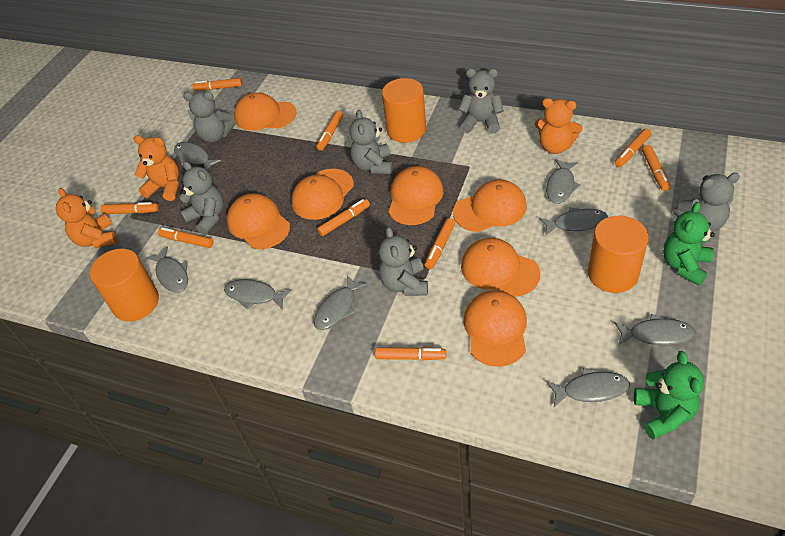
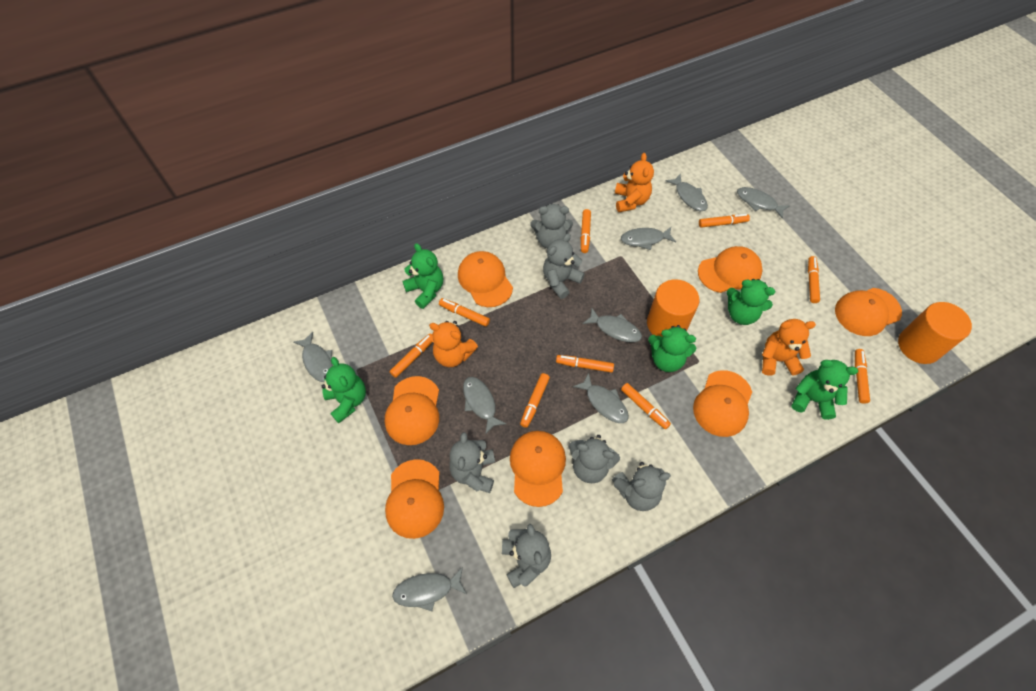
green teddy bear: 2 -> 5
orange cylinder: 3 -> 2

